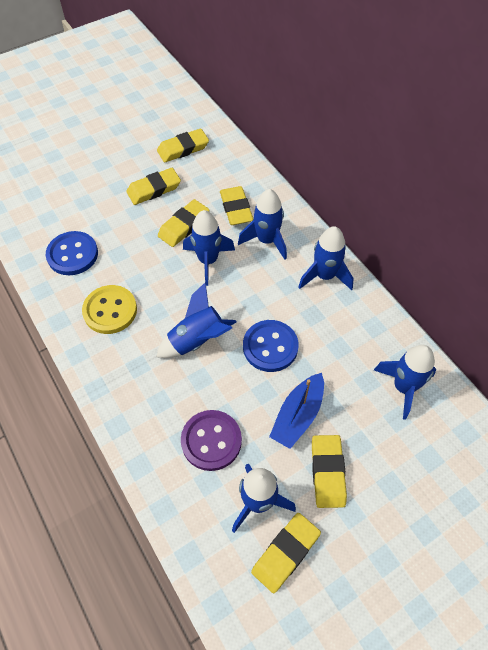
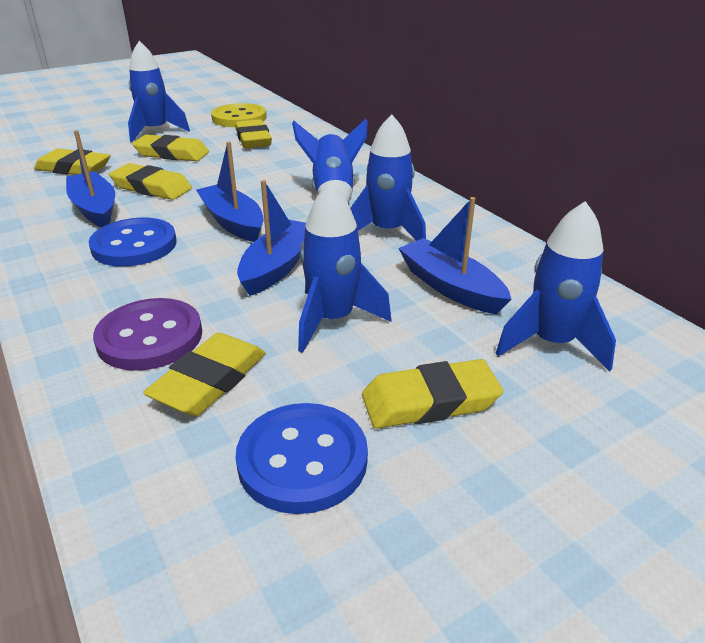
blue boat: 1 -> 4
blue rocket: 6 -> 5

